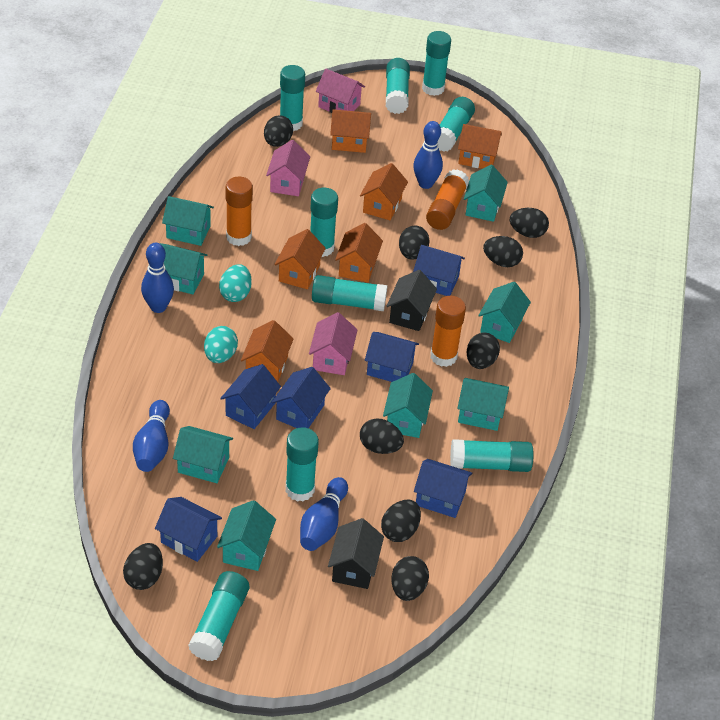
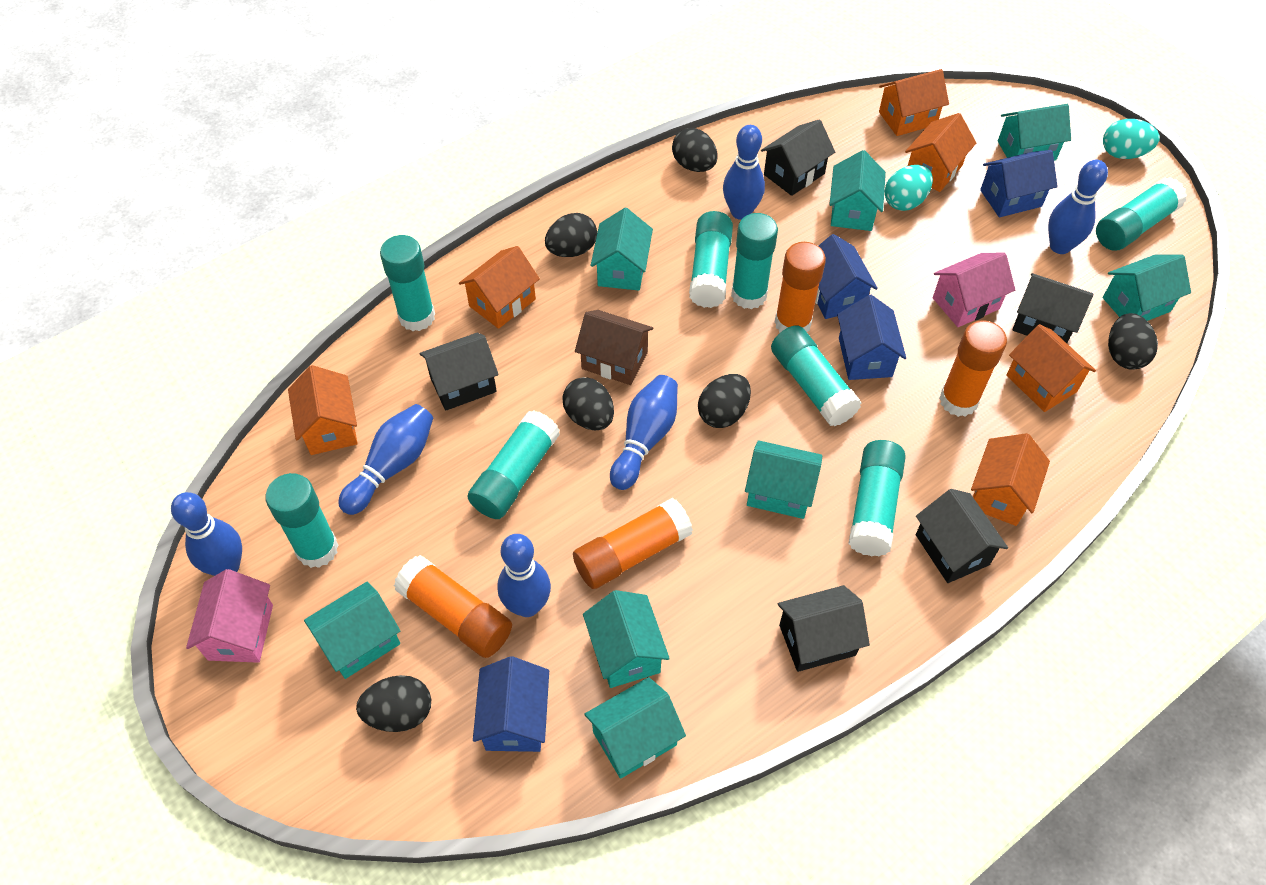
black egg: 9 -> 6
black house: 2 -> 5
blue bowling pin: 4 -> 6
blue house: 6 -> 4
brown house: 0 -> 1
orange glue stick: 3 -> 4
pink house: 3 -> 2
turquoise glue stick: 9 -> 8

